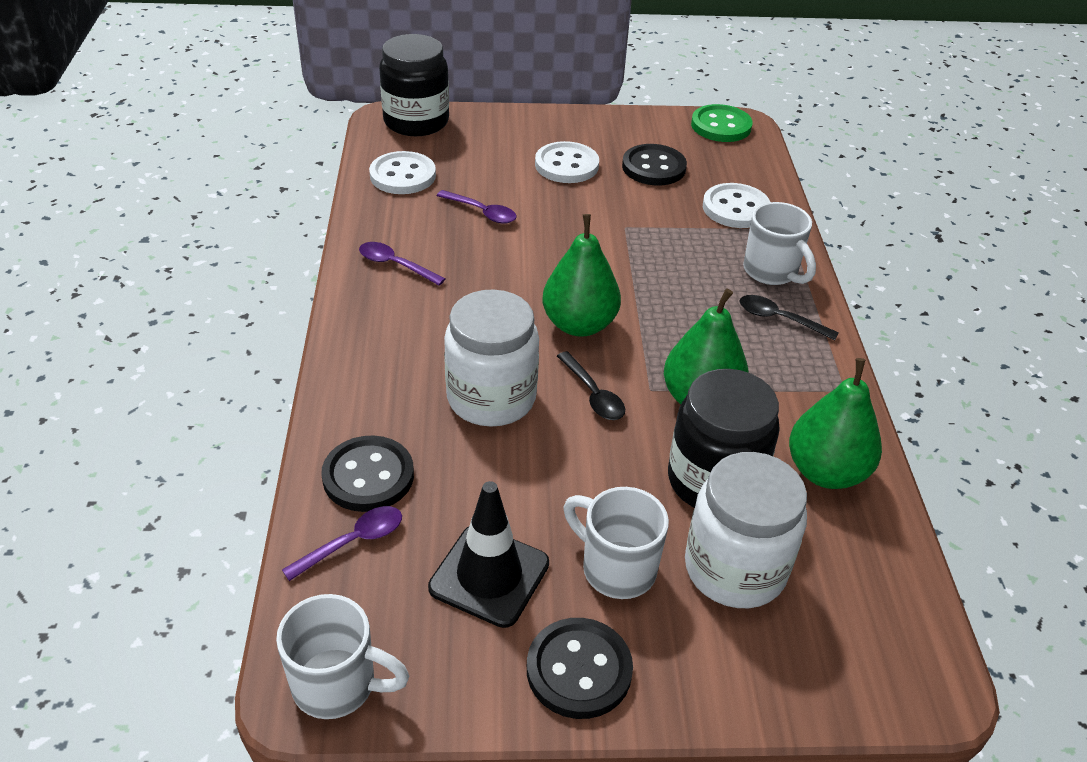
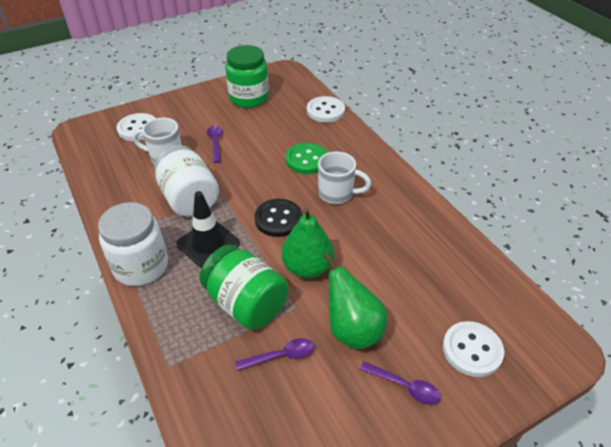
black button: 3 -> 1
black jar: 2 -> 0
black spoon: 2 -> 0
green jar: 0 -> 2
green pear: 3 -> 2
white mug: 3 -> 2

